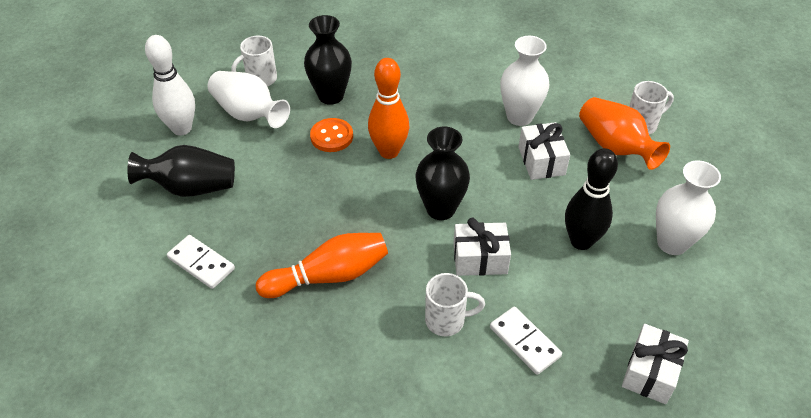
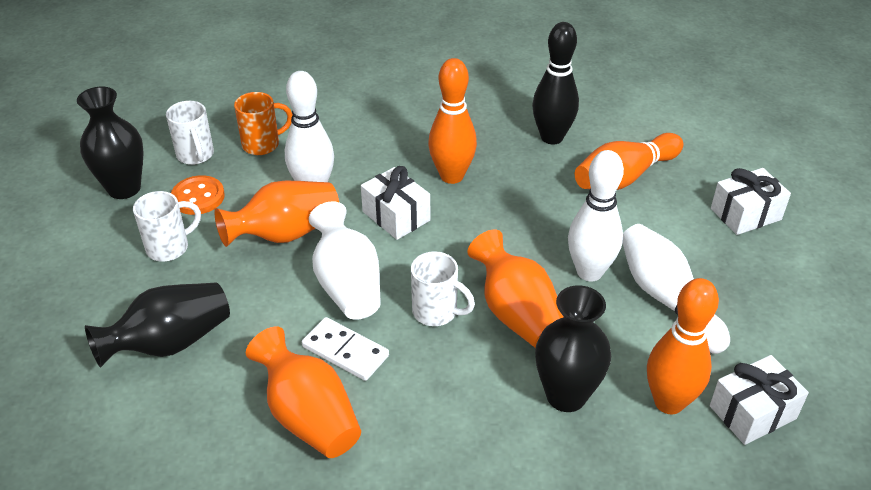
orange bowling pin: 2 -> 3
orange mug: 0 -> 1
orange vase: 1 -> 3
white bowling pin: 1 -> 3
white domino: 2 -> 1
white vase: 3 -> 1

